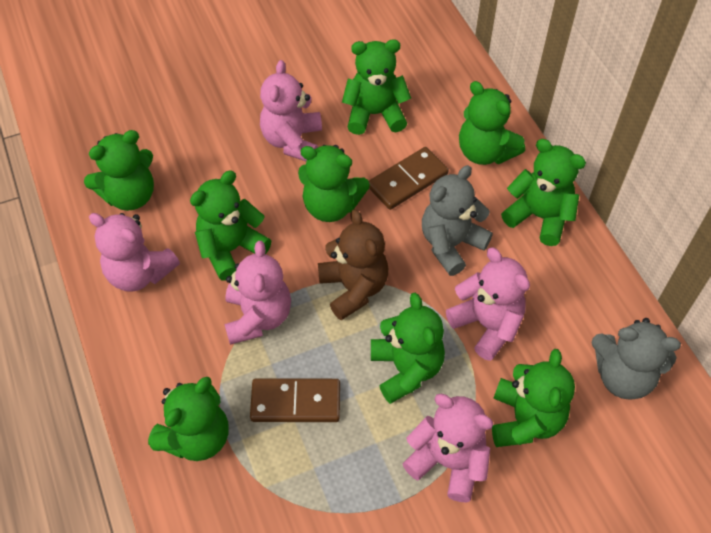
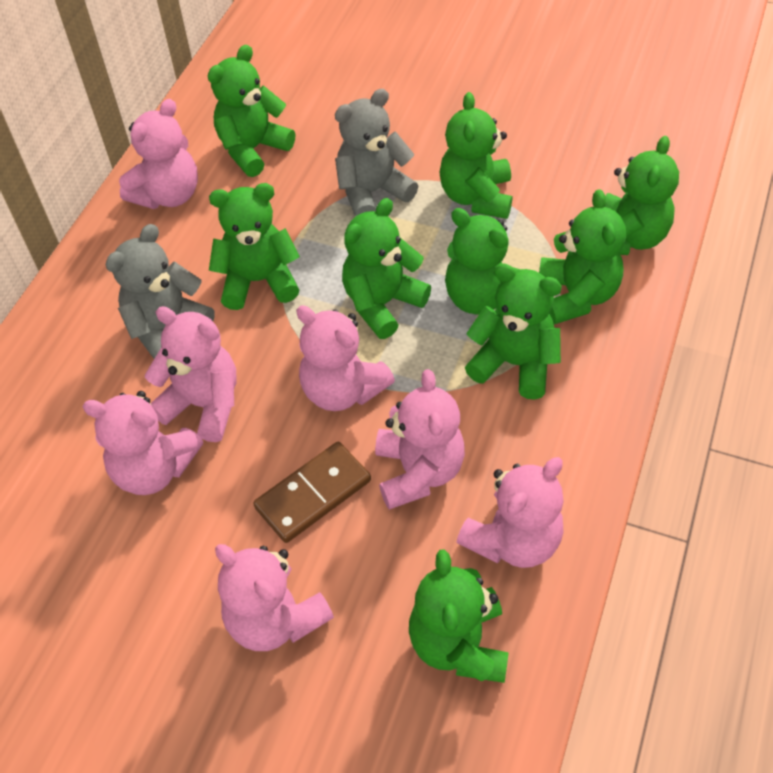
brown domino: 2 -> 1
brown teddy bear: 1 -> 0
pink teddy bear: 5 -> 7

